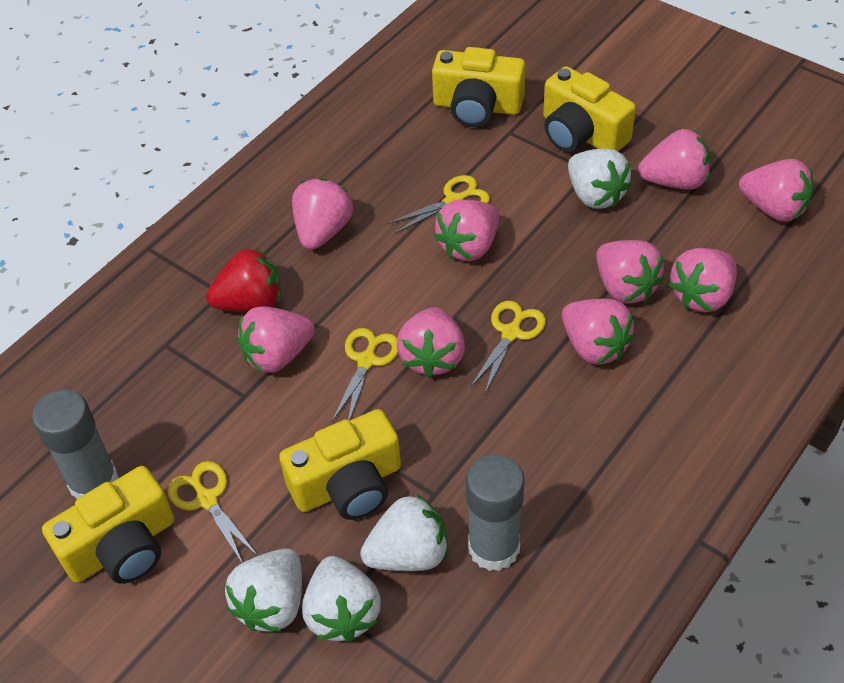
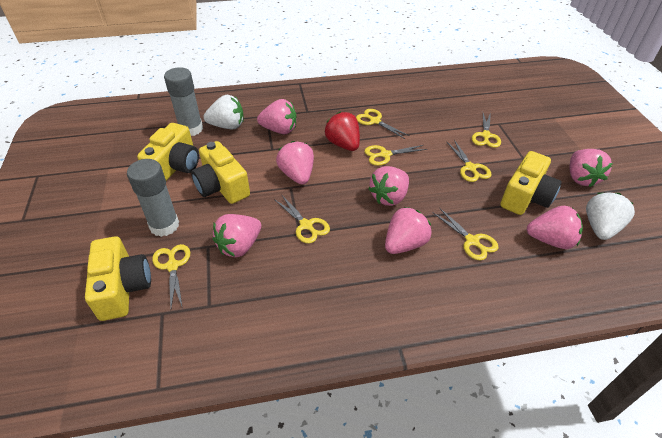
pink strawberry: 9 -> 7
white strawberry: 4 -> 2
yellow scissors: 4 -> 7

